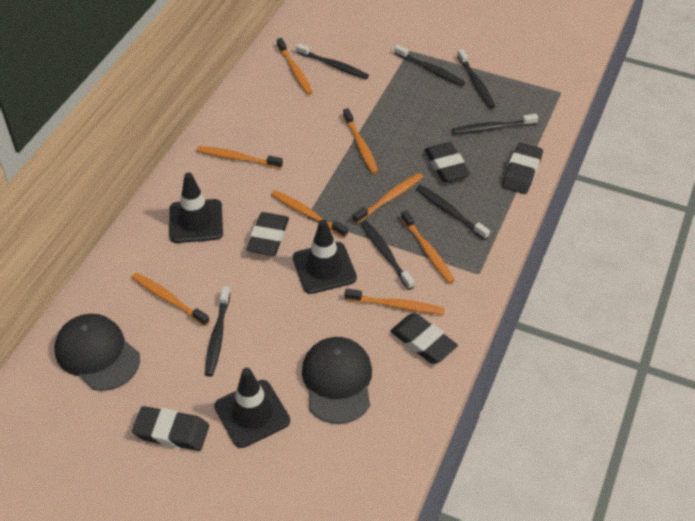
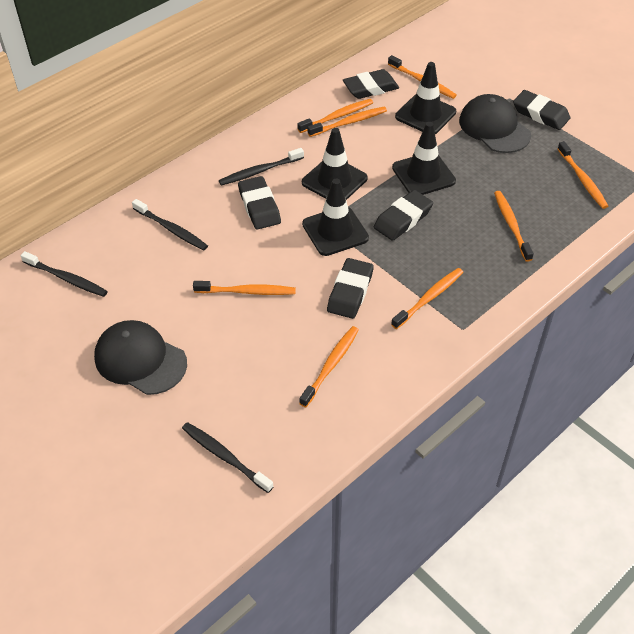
black toothbrush: 7 -> 4
black traffic cone: 3 -> 4

